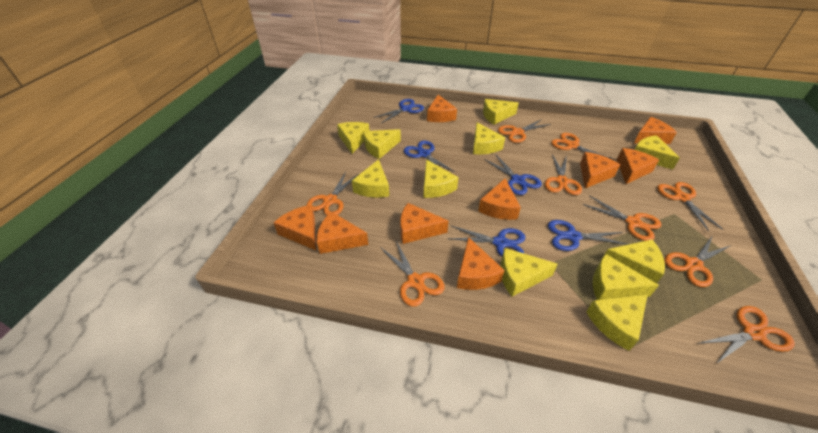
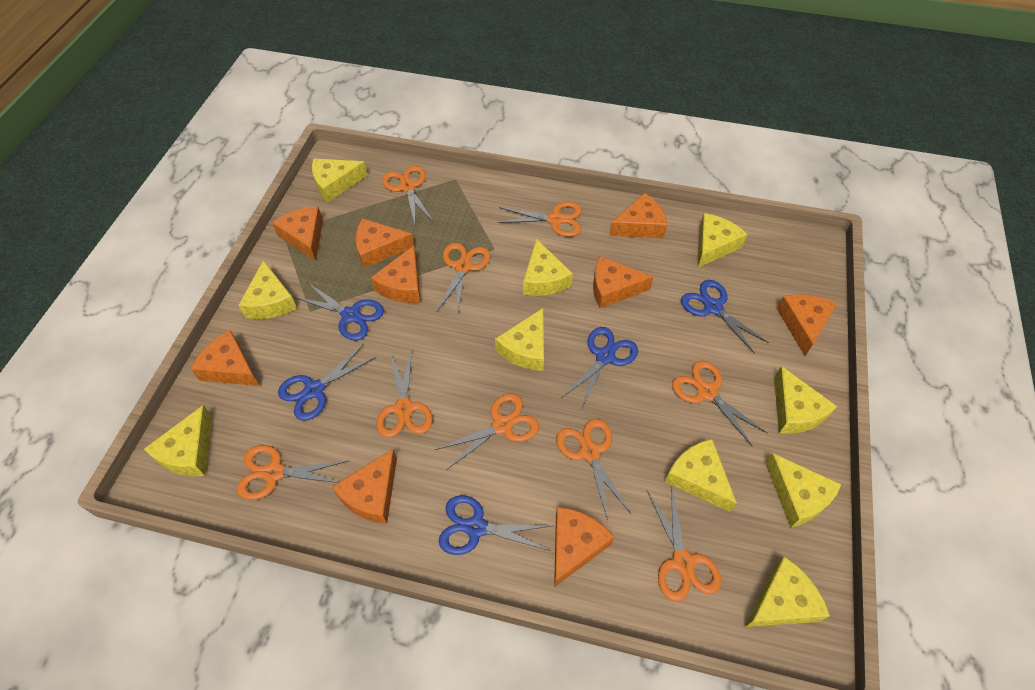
yellow cheese: 11 -> 10

